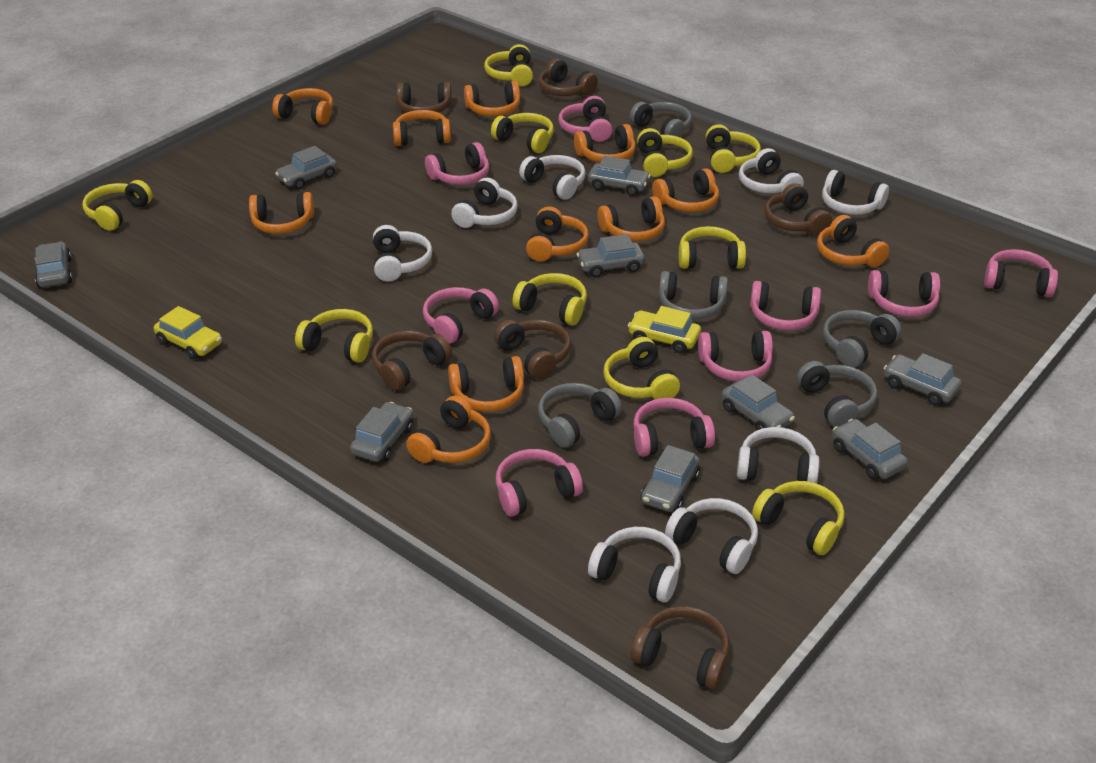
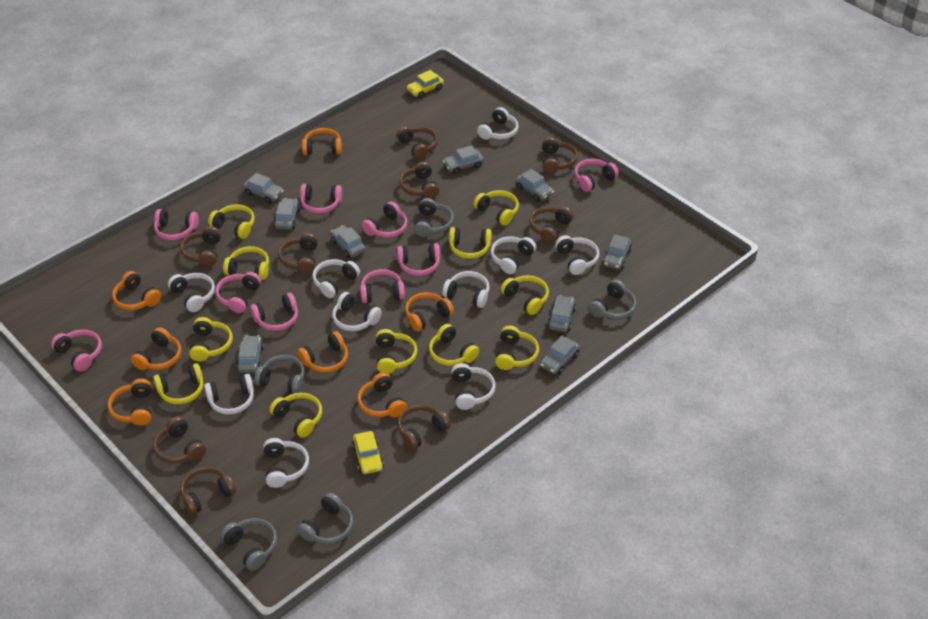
brown headphones: 6 -> 9
orange headphones: 11 -> 7
white headphones: 8 -> 10
yellow headphones: 10 -> 11

